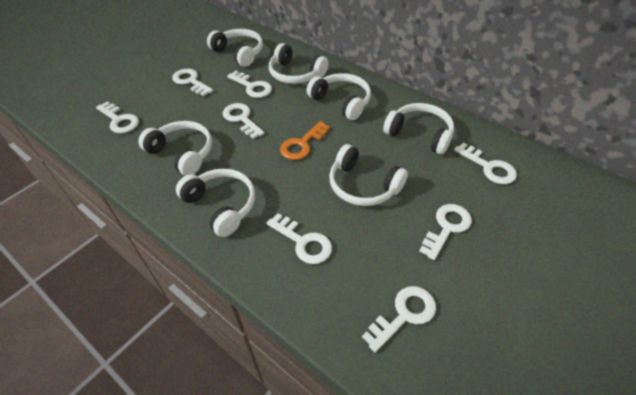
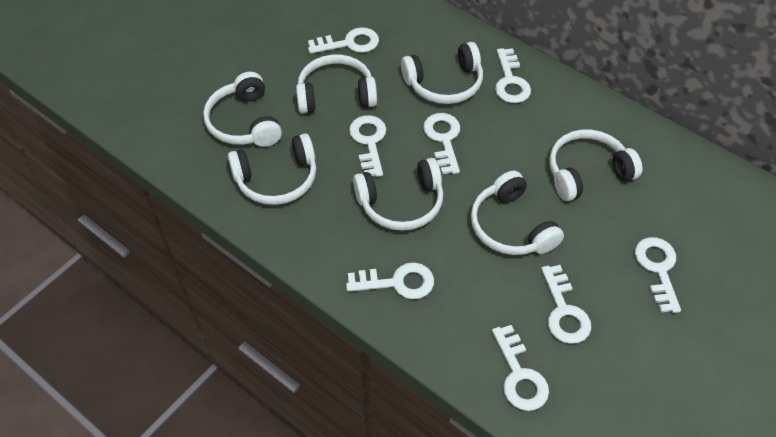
orange key: 1 -> 0

